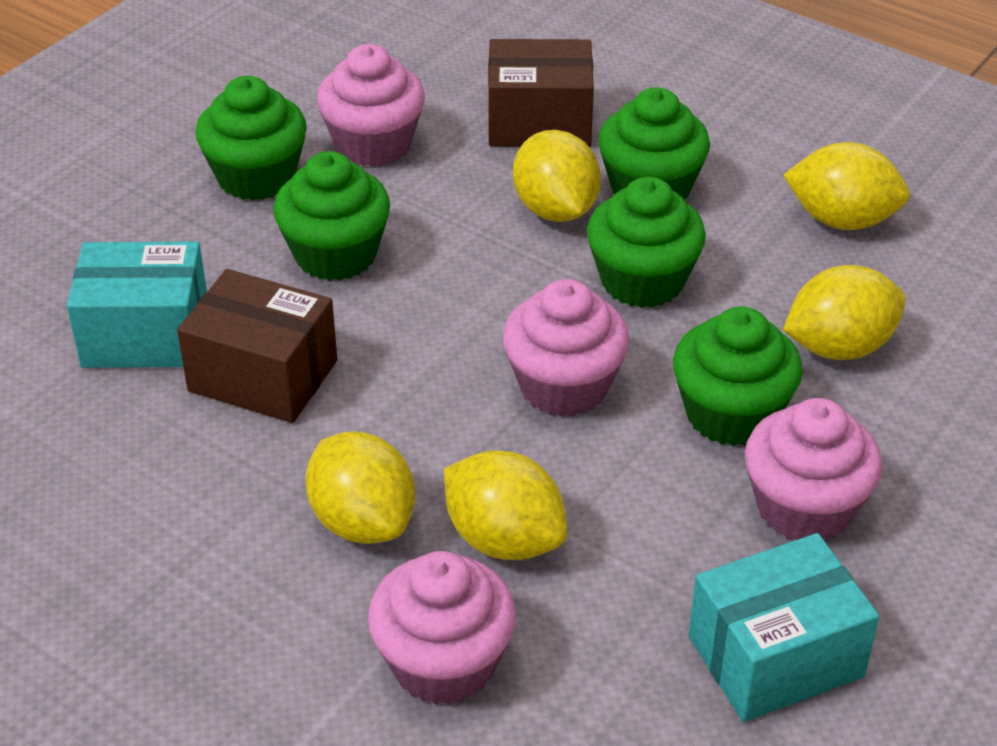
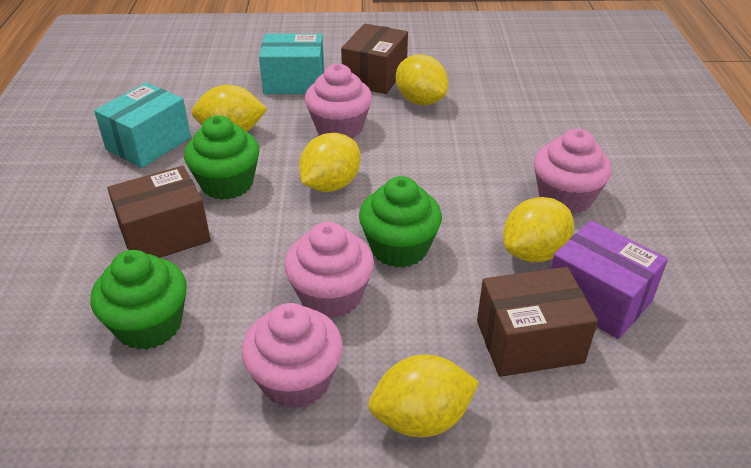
brown box: 2 -> 3
green cupcake: 5 -> 3
purple box: 0 -> 1

